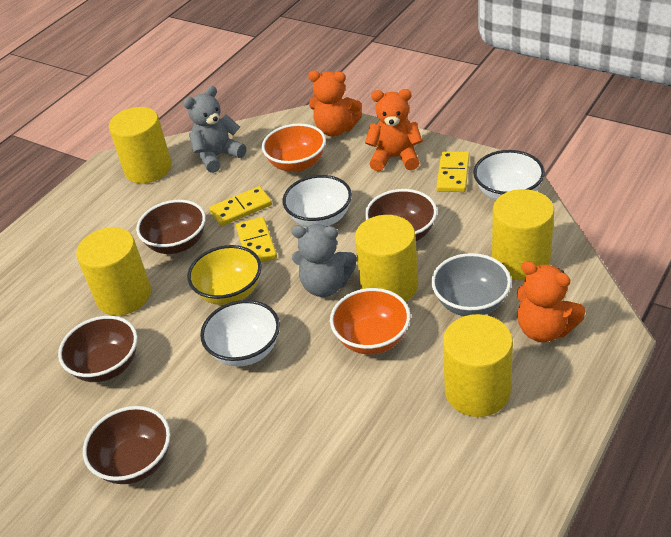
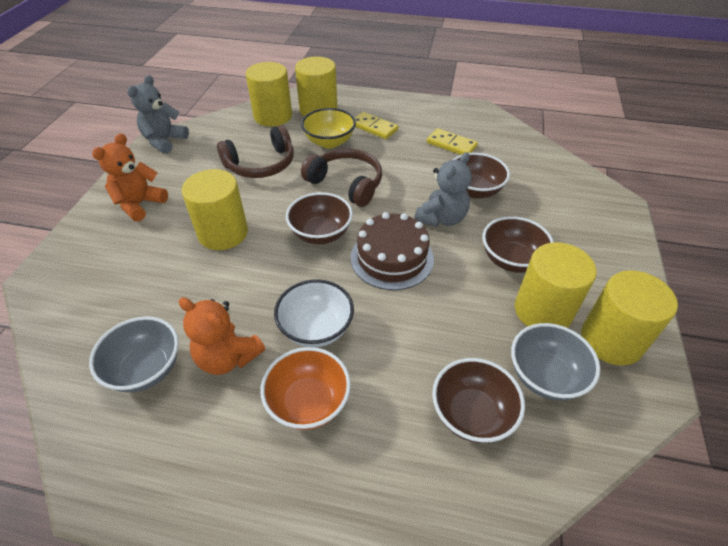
brown cake: 0 -> 1
brown headphones: 0 -> 2
grey bowl: 1 -> 2
orange bowl: 2 -> 1
orange teddy bear: 3 -> 2
white bowl: 3 -> 1
yellow domino: 3 -> 2

